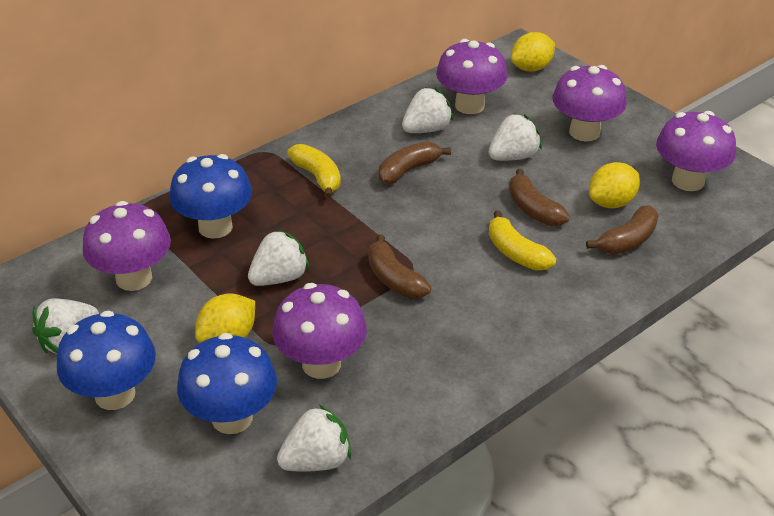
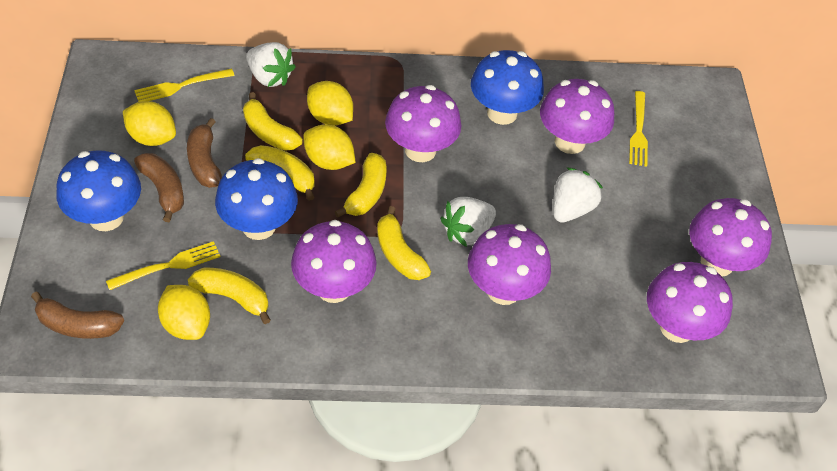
brown banana: 4 -> 3
purple mushroom: 5 -> 6
white strawberry: 5 -> 3
yellow banana: 2 -> 5
yellow fork: 0 -> 3
yellow lemon: 3 -> 4

